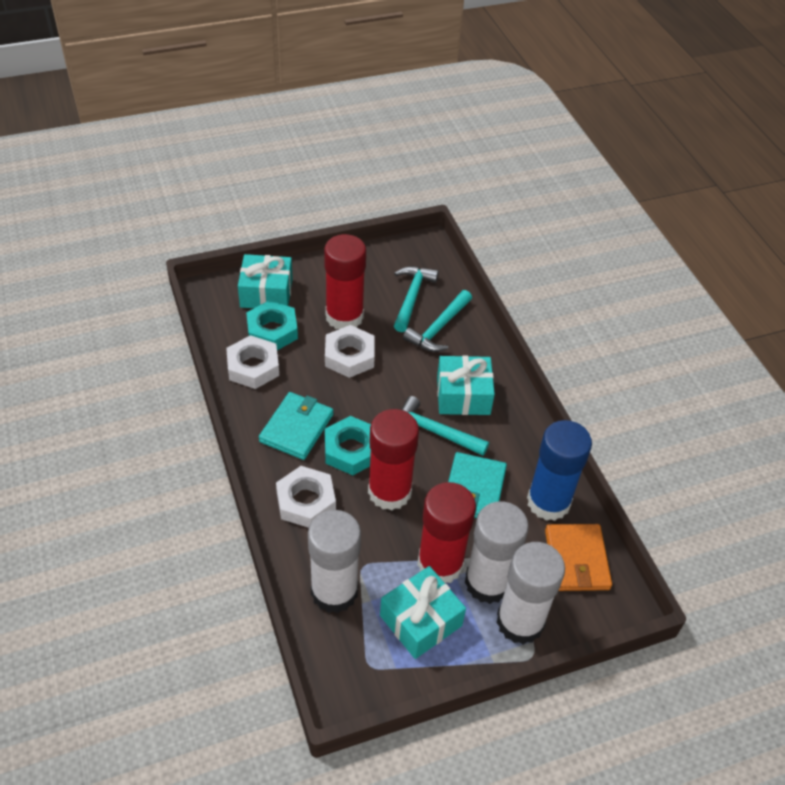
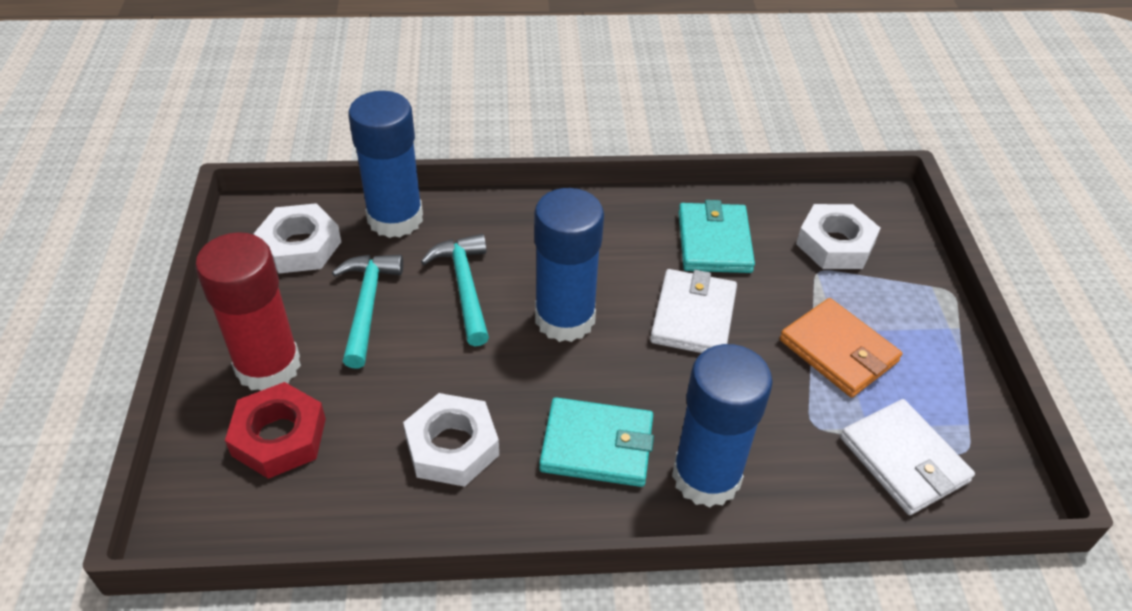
blue glue stick: 1 -> 3
red glue stick: 3 -> 1
red nut: 0 -> 1
turquoise gift: 3 -> 0
turquoise hammer: 3 -> 2
turquoise nut: 2 -> 0
white glue stick: 3 -> 0
white wallet: 0 -> 2

